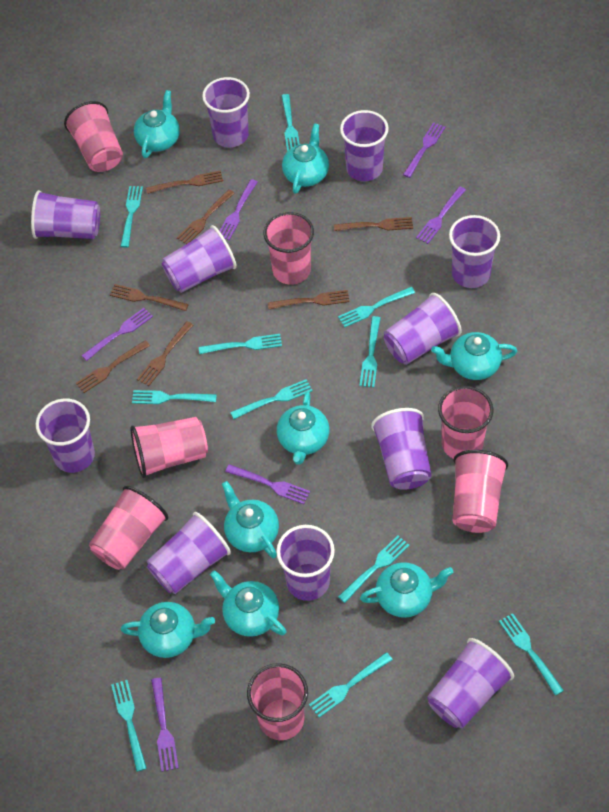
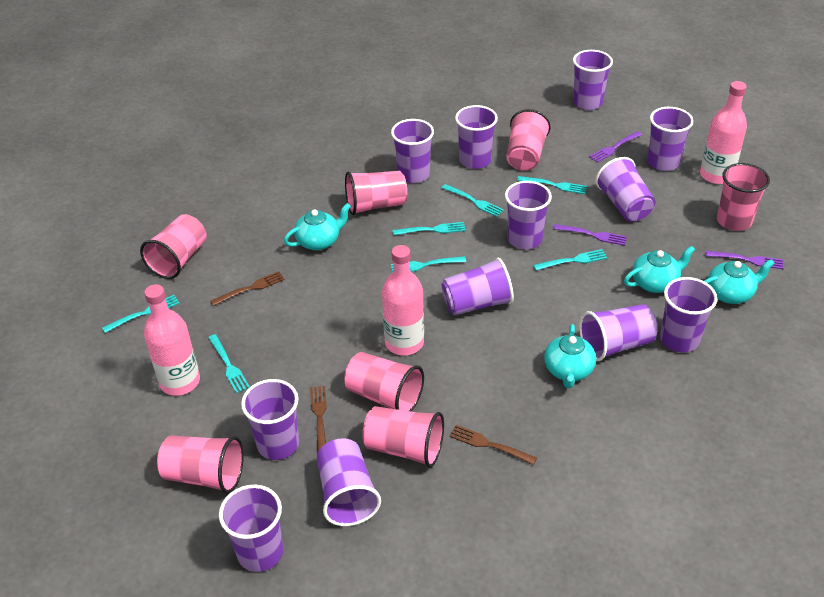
brown fork: 7 -> 3
pink bottle: 0 -> 3
purple cup: 11 -> 12
purple fork: 6 -> 3
turquoise fork: 11 -> 7
turquoise teapot: 8 -> 4

